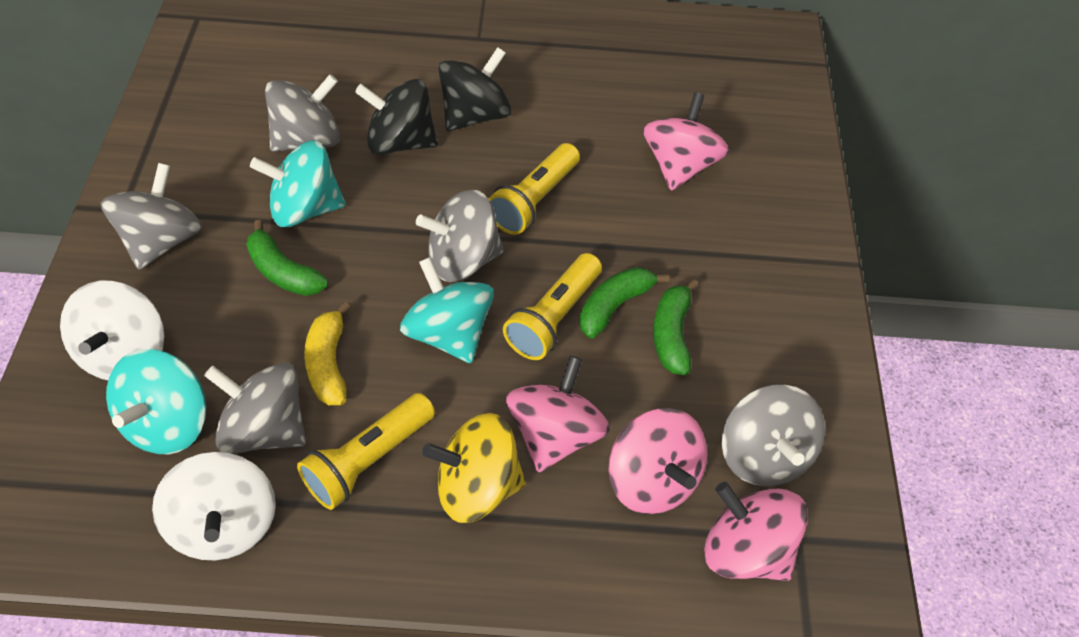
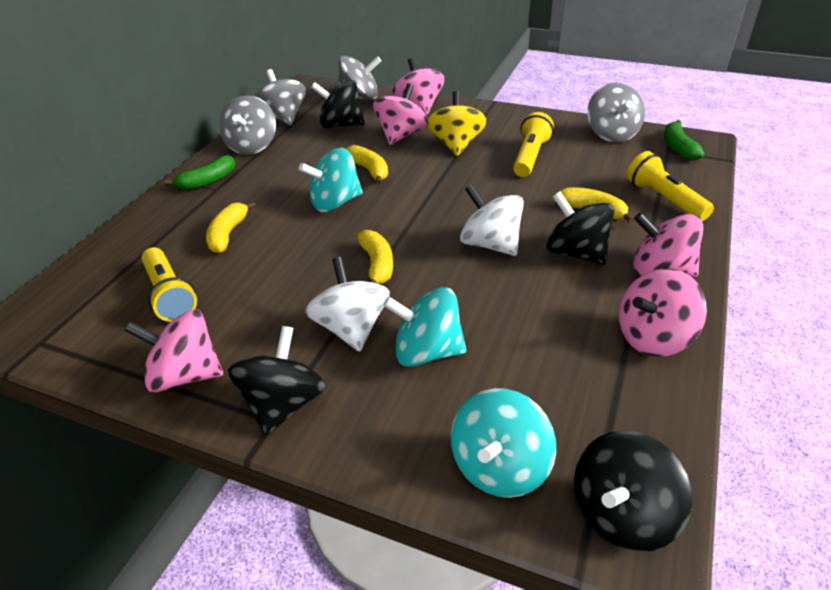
black spinning top: 2 -> 4
green banana: 3 -> 2
grey spinning top: 5 -> 4
pink spinning top: 4 -> 5
yellow banana: 1 -> 4

